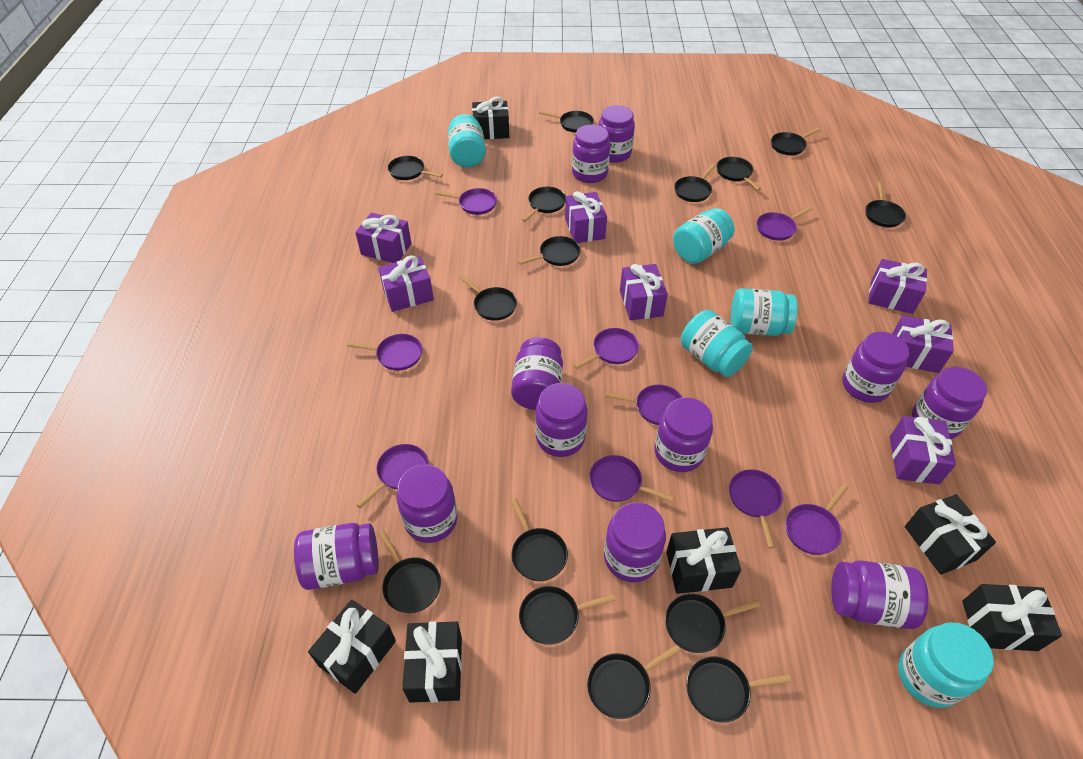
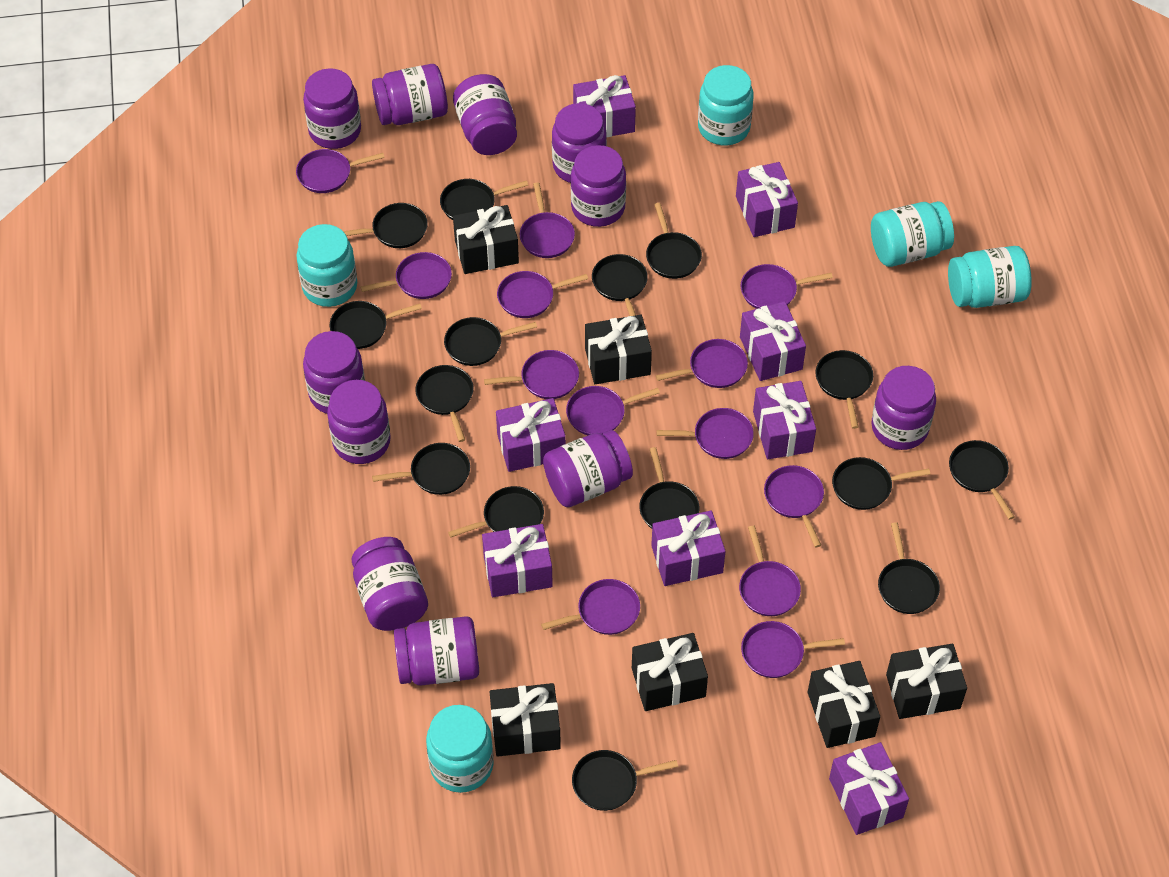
purple gift: 7 -> 8
purple pan: 9 -> 13

